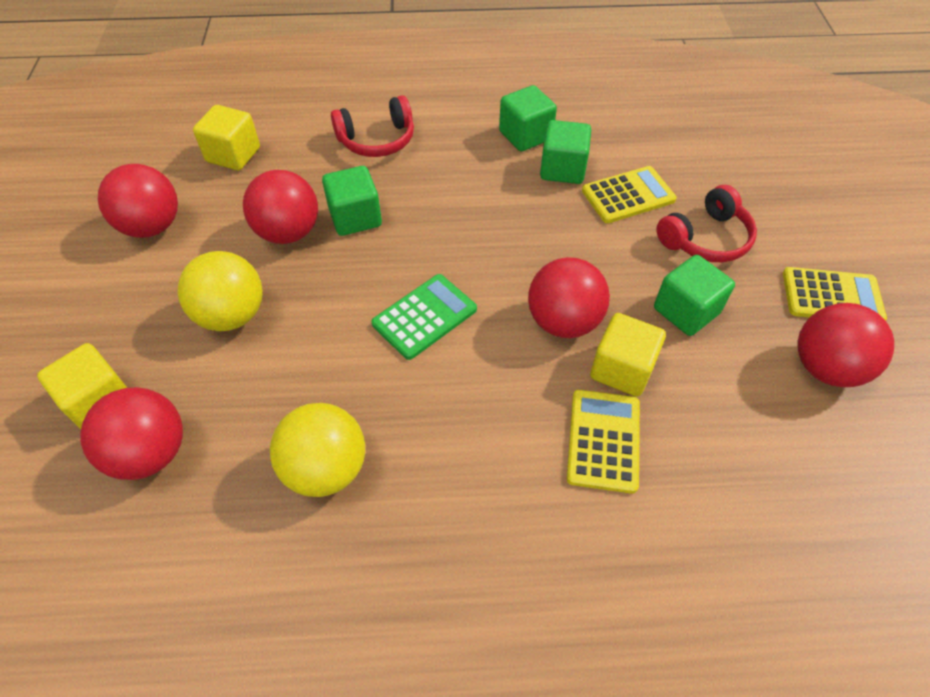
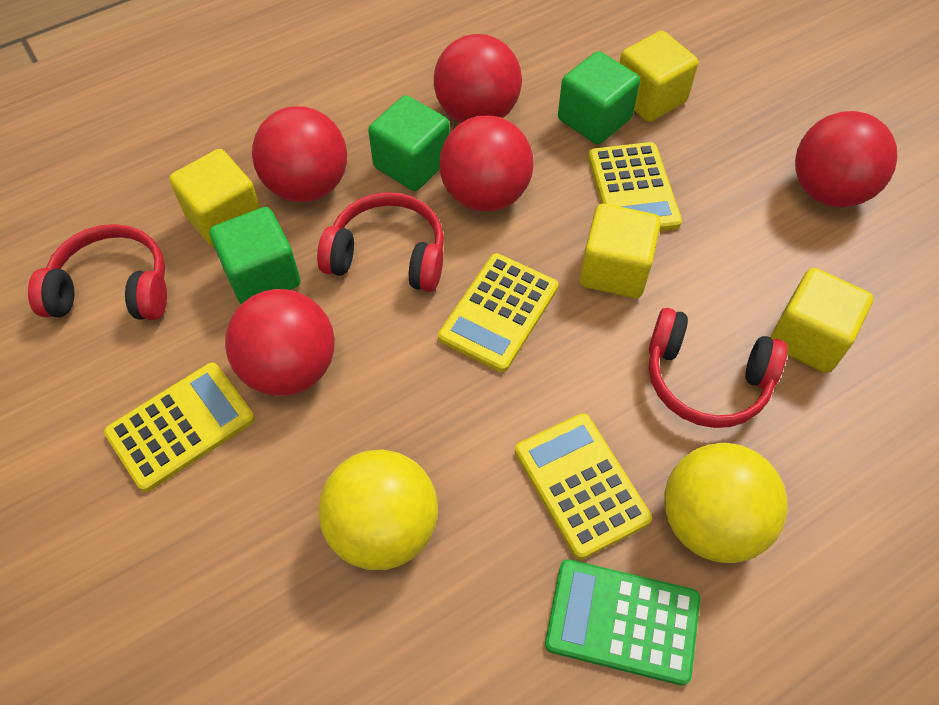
green cube: 4 -> 3
red headphones: 2 -> 3
yellow calculator: 3 -> 4
yellow cube: 3 -> 4

